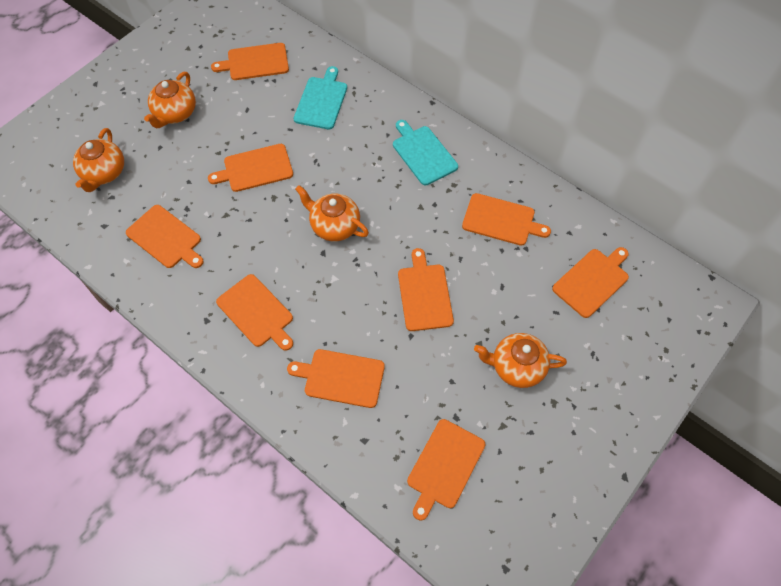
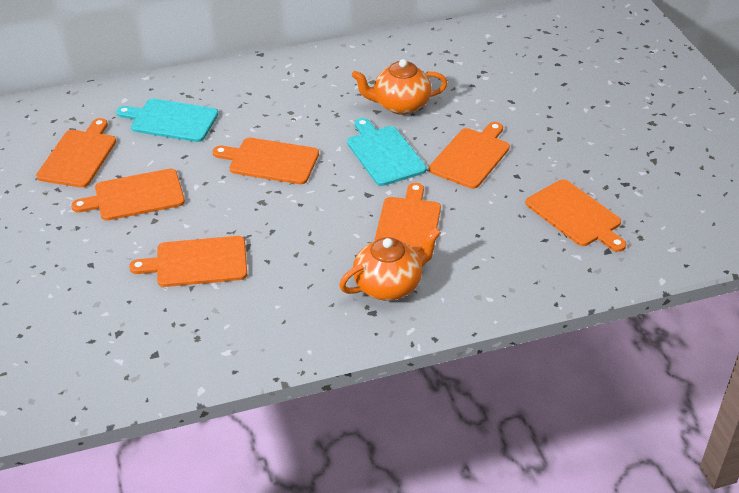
orange cutting board: 9 -> 7
orange teapot: 4 -> 2

